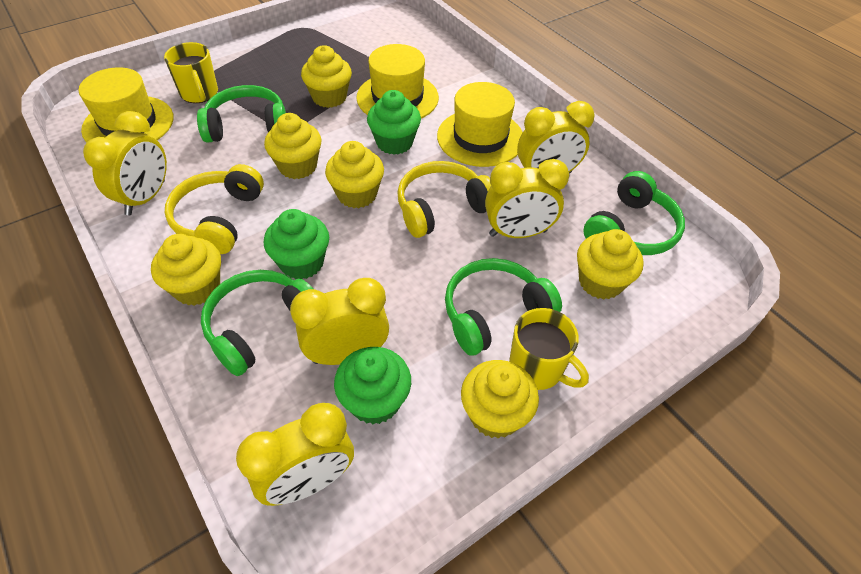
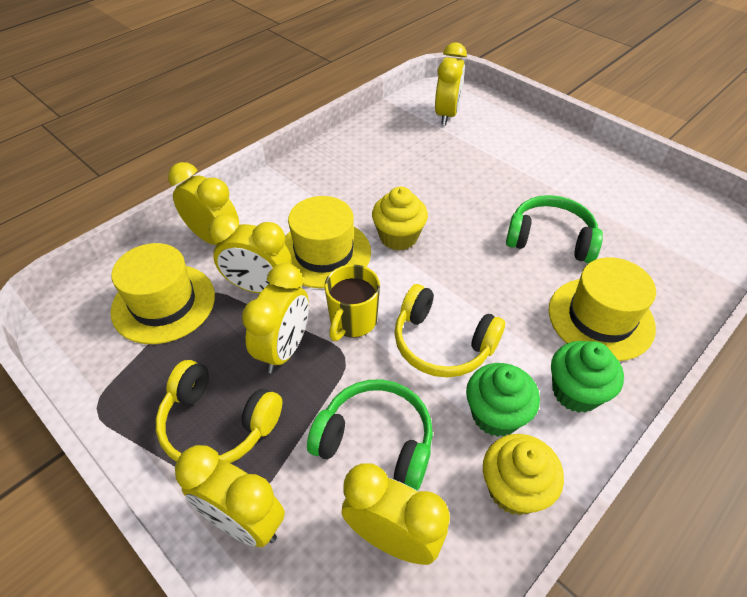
green cupcake: 3 -> 2
green headphones: 4 -> 2
yellow clock: 5 -> 6
yellow cupcake: 6 -> 2
yellow mug: 2 -> 1

